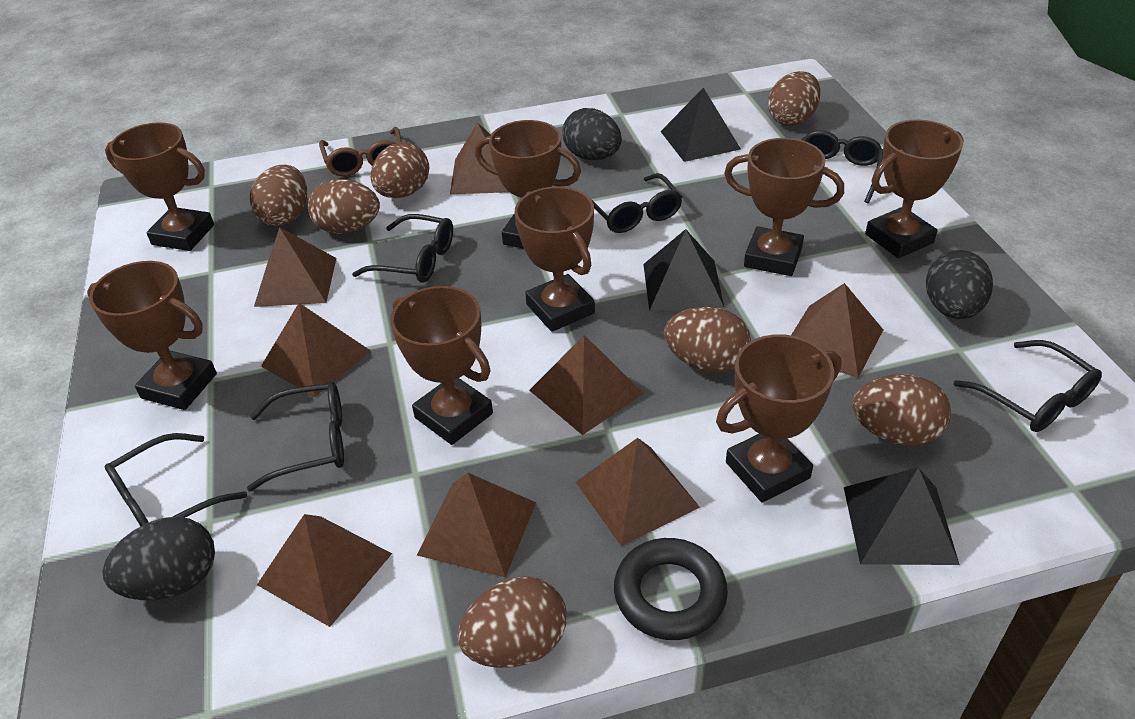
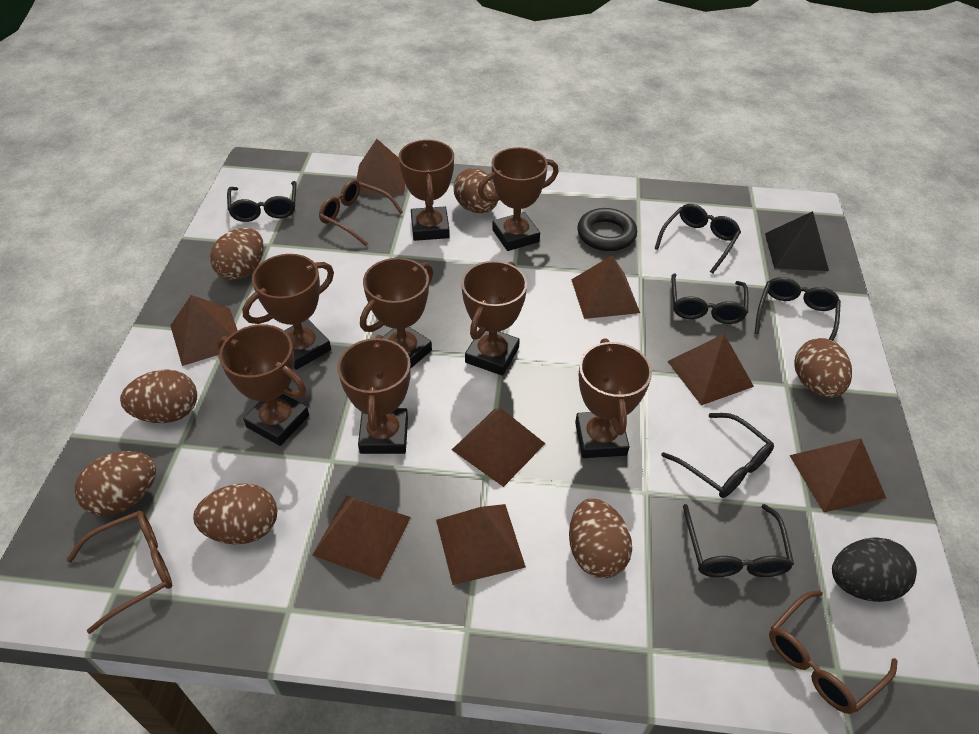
black egg: 3 -> 1
black pyramid: 3 -> 1
brown glasses: 1 -> 3

